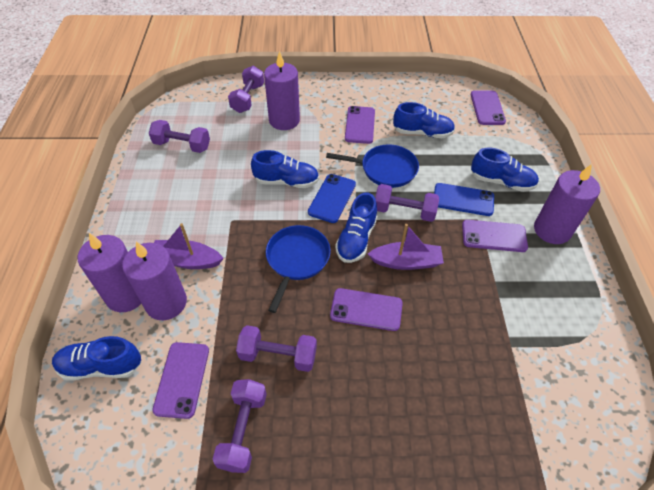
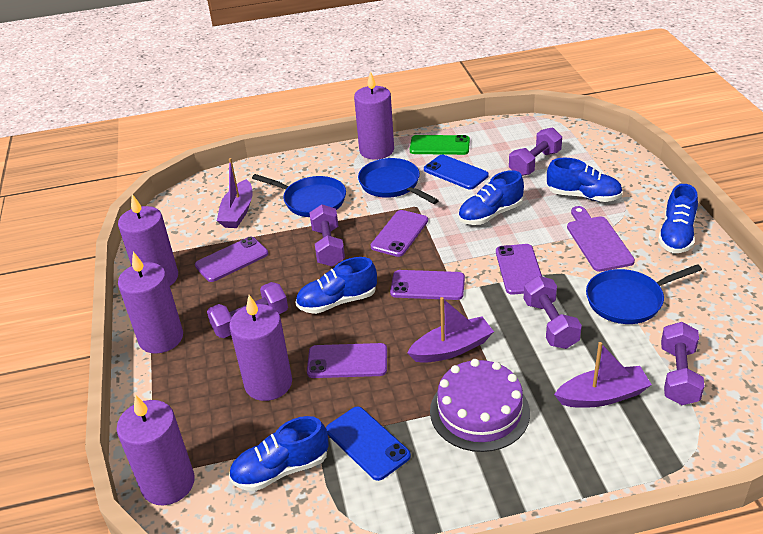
blue pan: 2 -> 3
green phone: 0 -> 1
purple boat: 2 -> 3
purple cake: 0 -> 1
purple candle: 4 -> 5
purple cutting board: 0 -> 1

